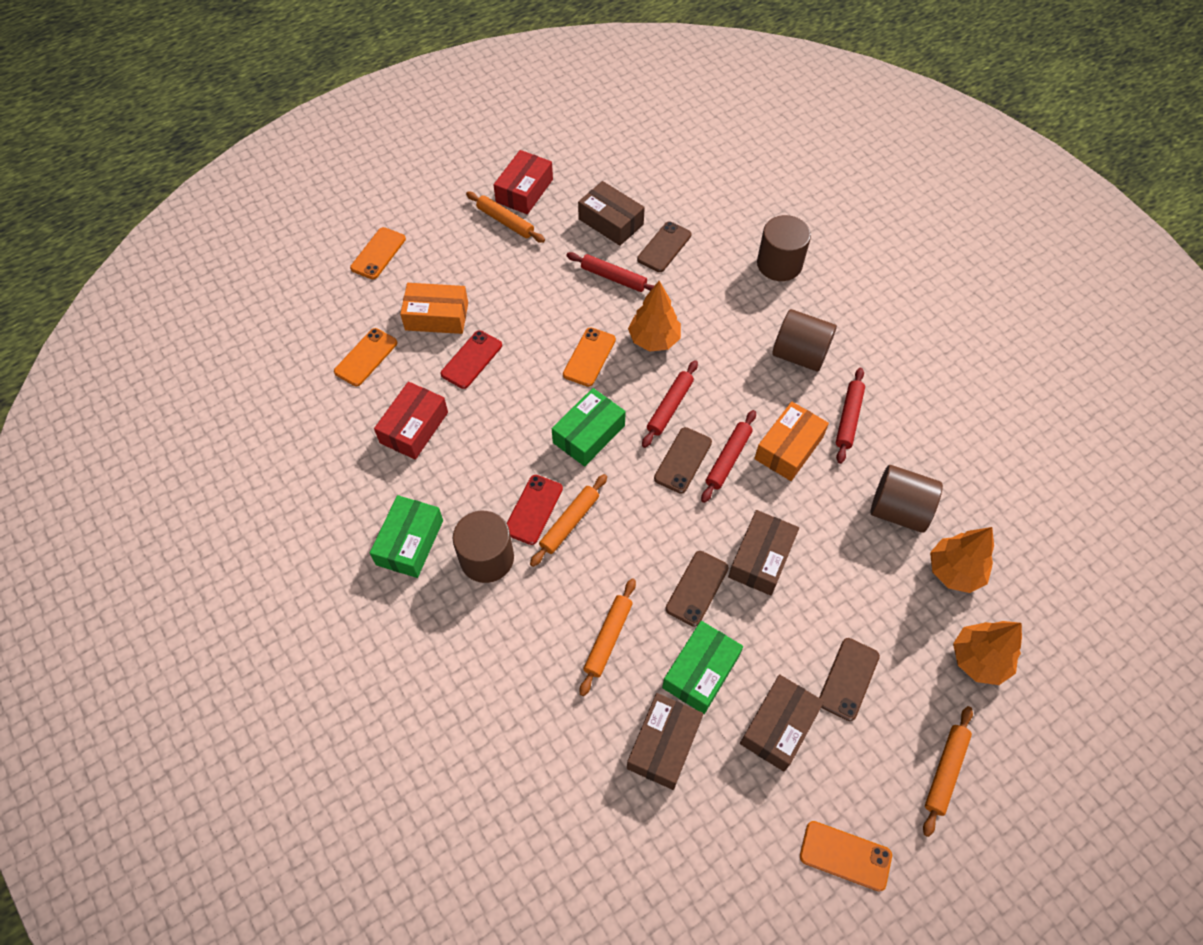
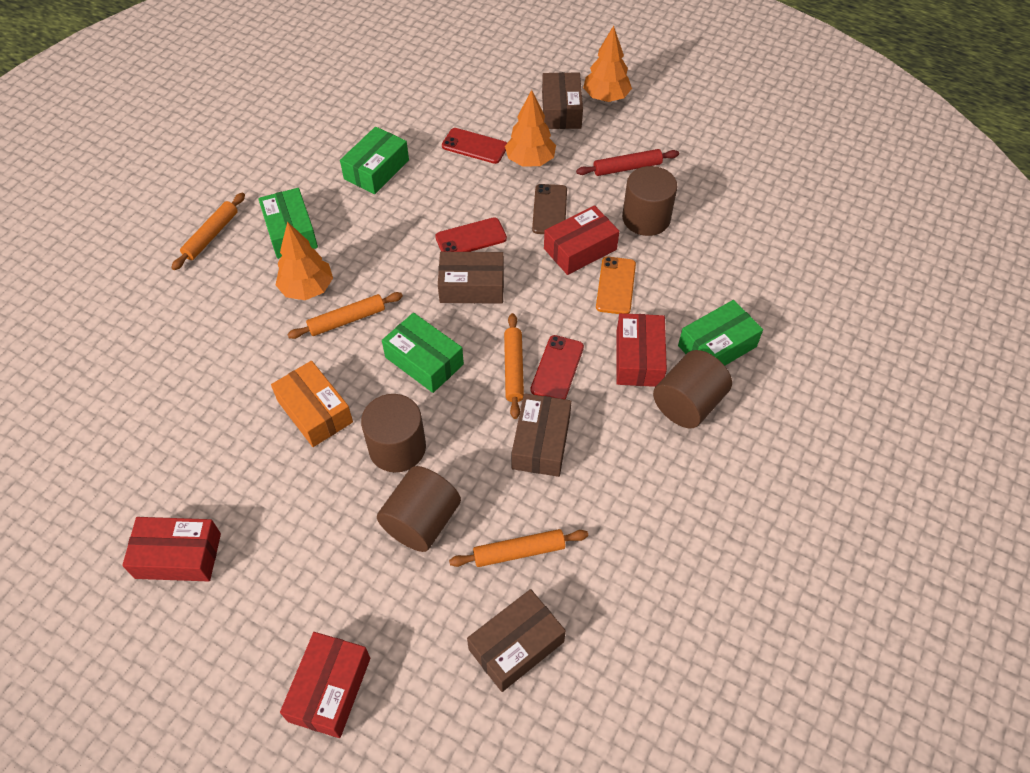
brown phone: 4 -> 1
green box: 3 -> 4
orange box: 2 -> 1
orange phone: 4 -> 1
red box: 2 -> 4
red phone: 2 -> 3
red rolling pin: 4 -> 1

